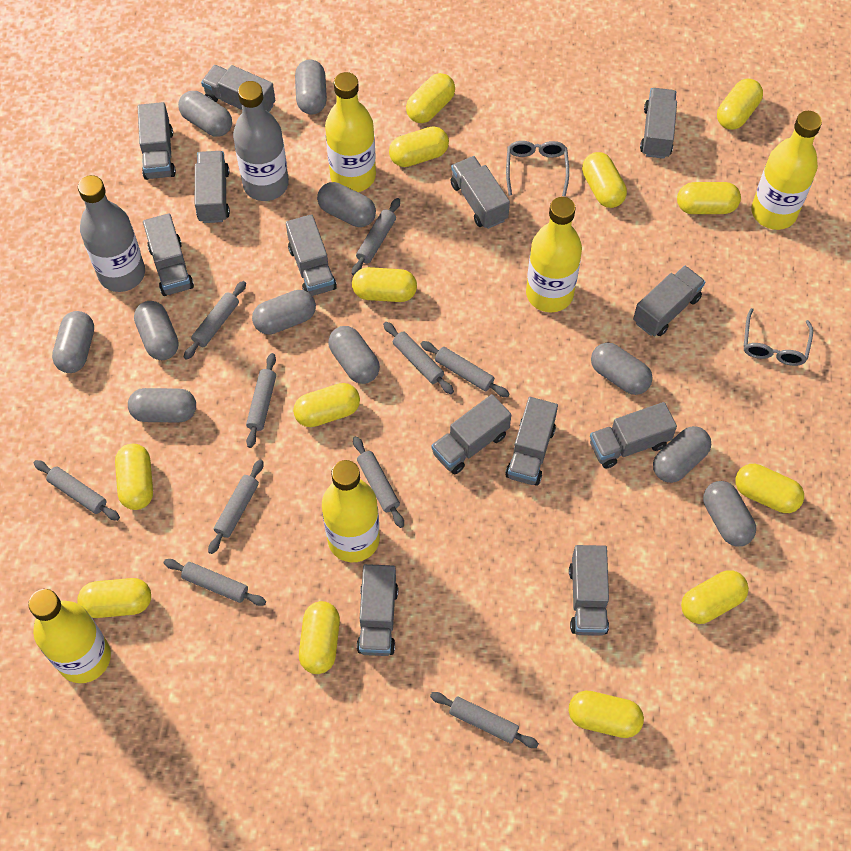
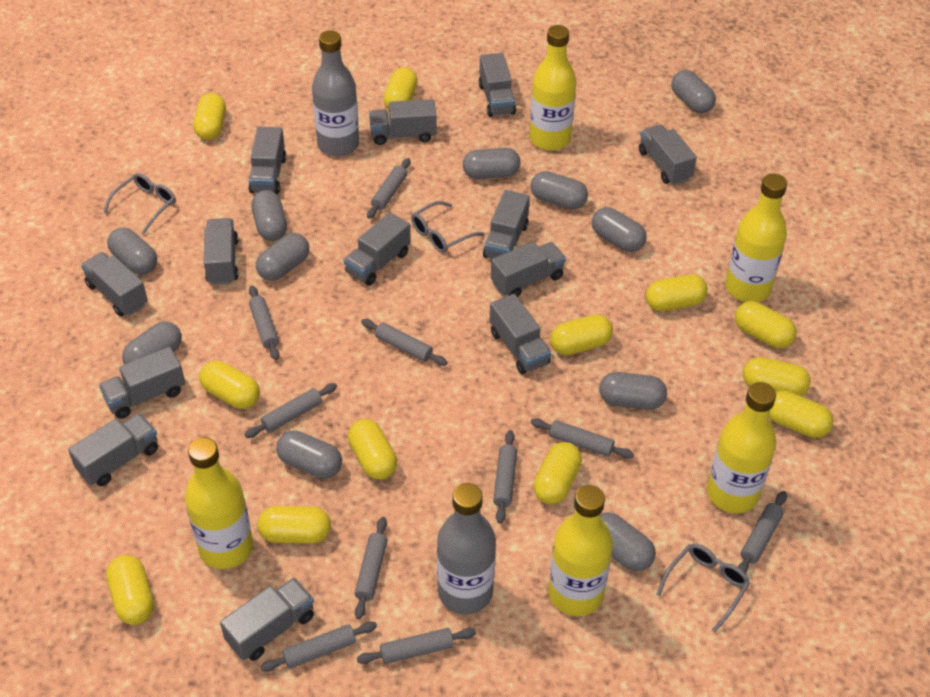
grey glasses: 2 -> 3
yellow capsule: 13 -> 12

